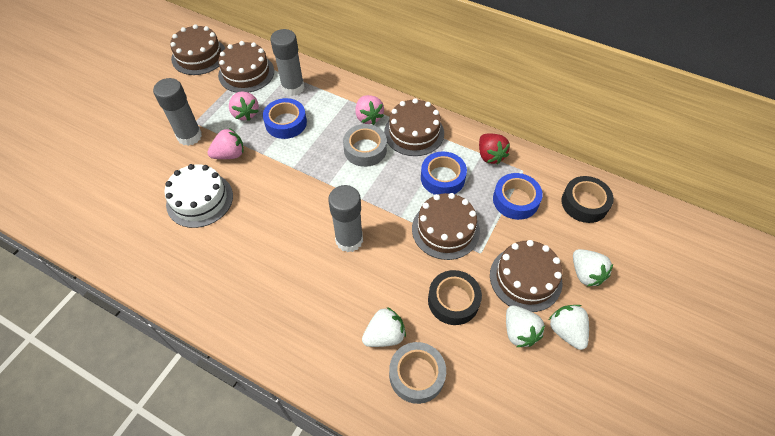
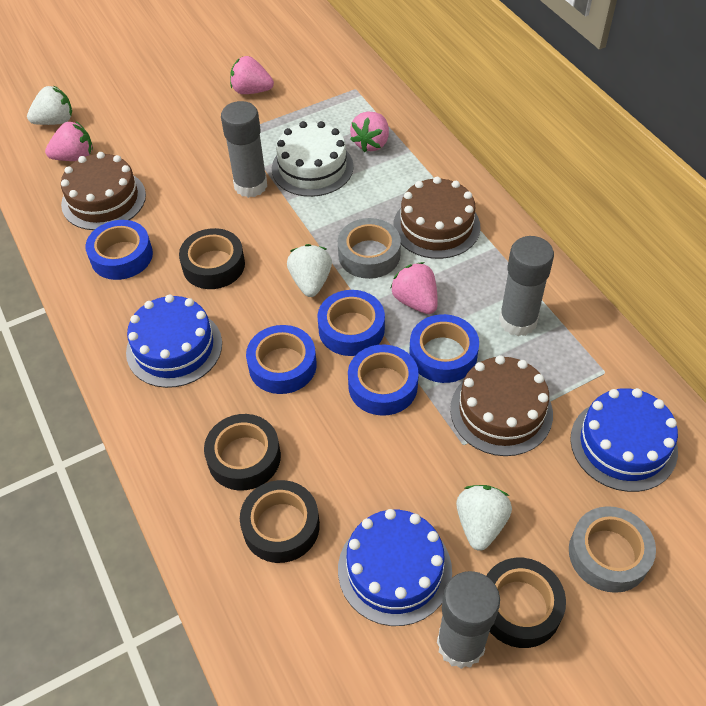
black tape: 2 -> 4
blue cake: 0 -> 3
blue tape: 3 -> 5
brown cake: 5 -> 3
pink strawberry: 3 -> 4
red strawberry: 1 -> 0
white strawberry: 4 -> 3

